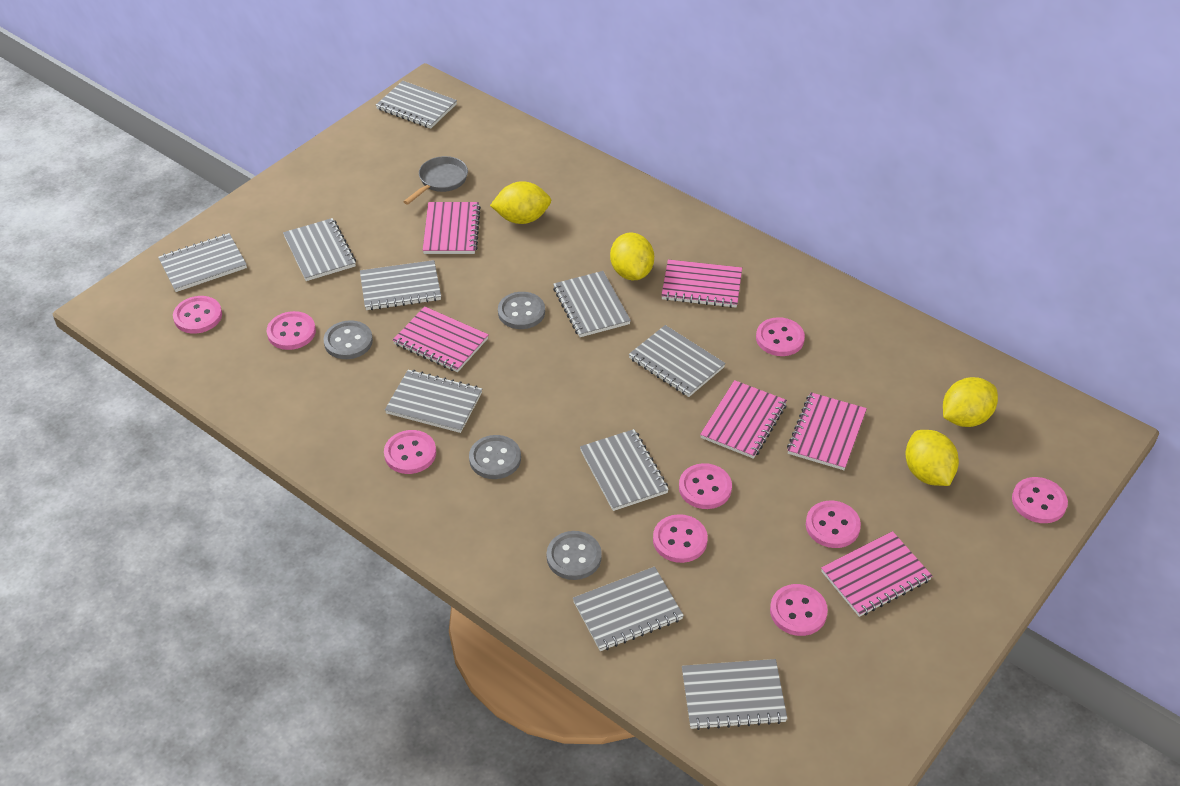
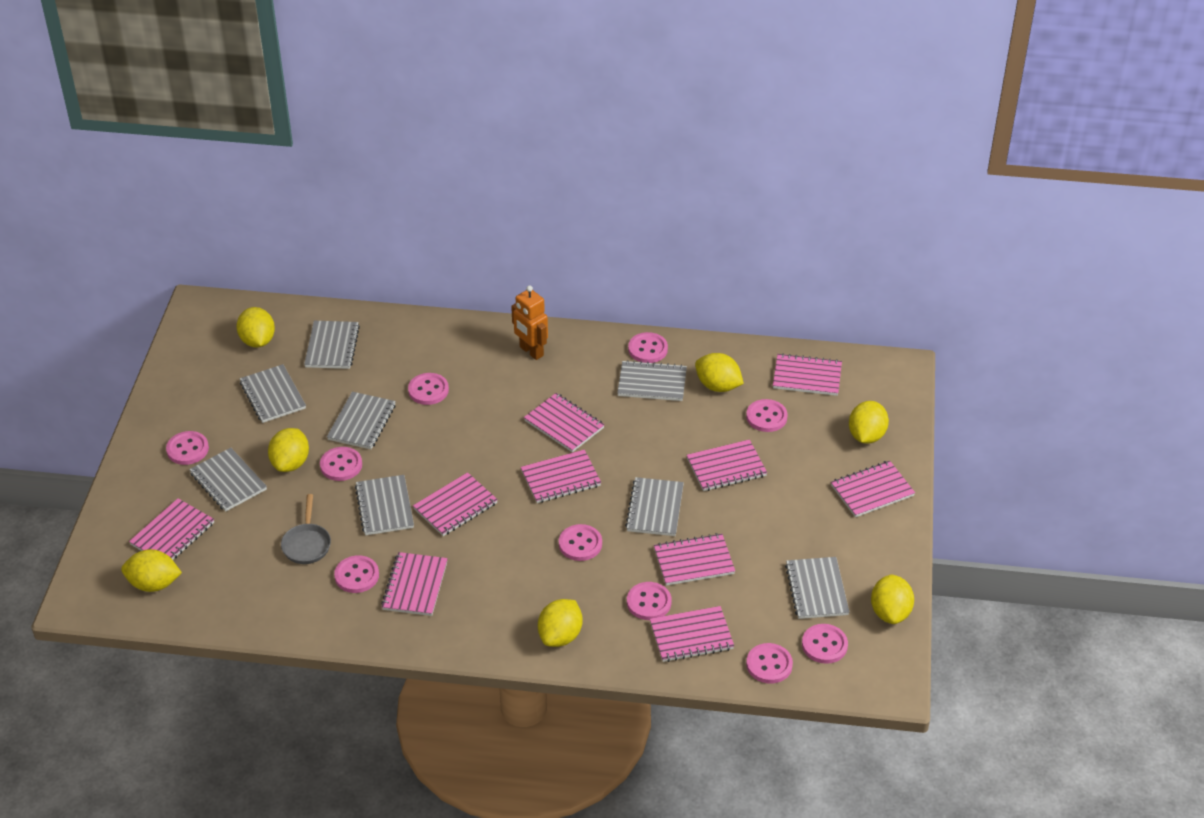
grey button: 4 -> 0
grey notebook: 10 -> 8
orange robot: 0 -> 1
pink button: 9 -> 10
pink notebook: 6 -> 10
yellow lemon: 4 -> 7

